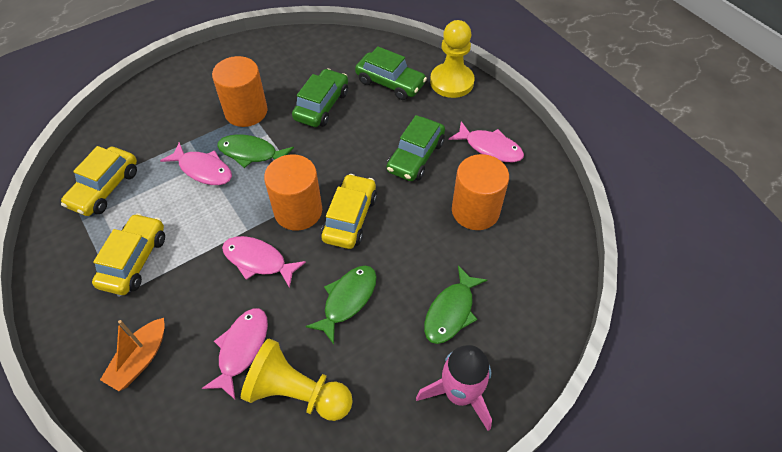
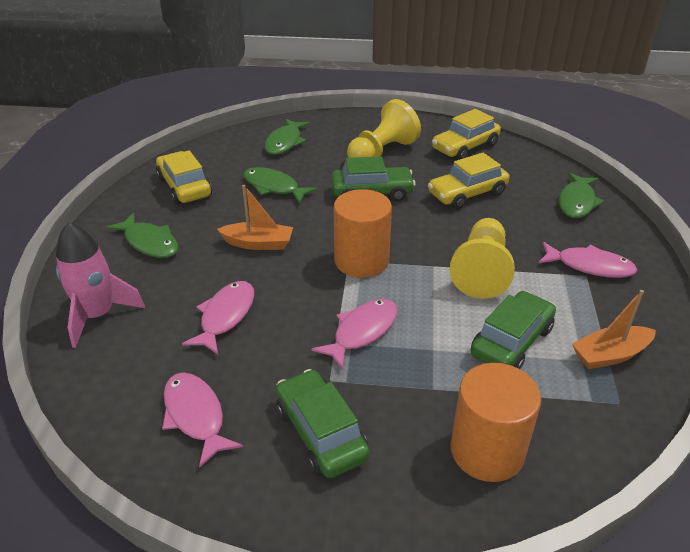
green fish: 3 -> 4
orange boat: 1 -> 2
orange cylinder: 3 -> 2

